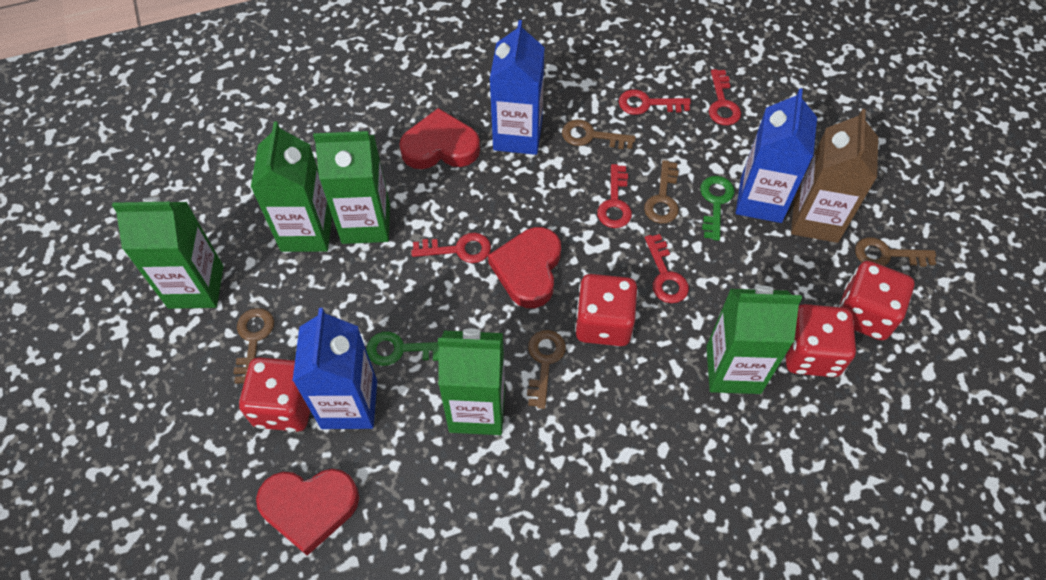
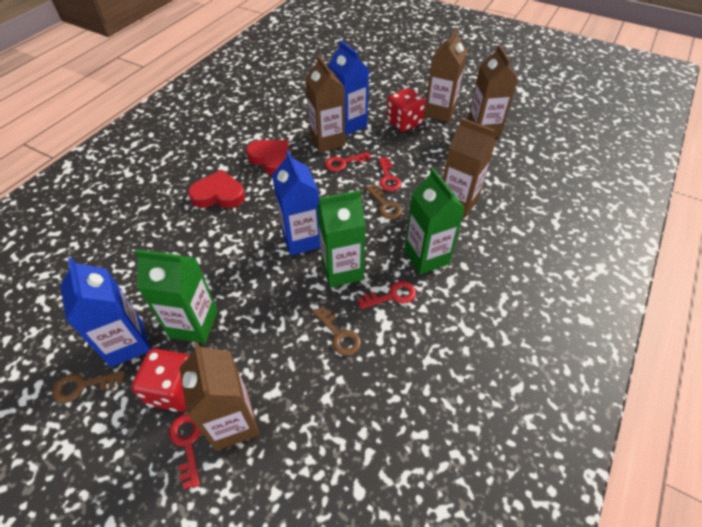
brown carton: 1 -> 5
brown key: 5 -> 3
green carton: 5 -> 3
green key: 2 -> 0
red dice: 4 -> 2
red heart: 3 -> 2
red key: 5 -> 4

